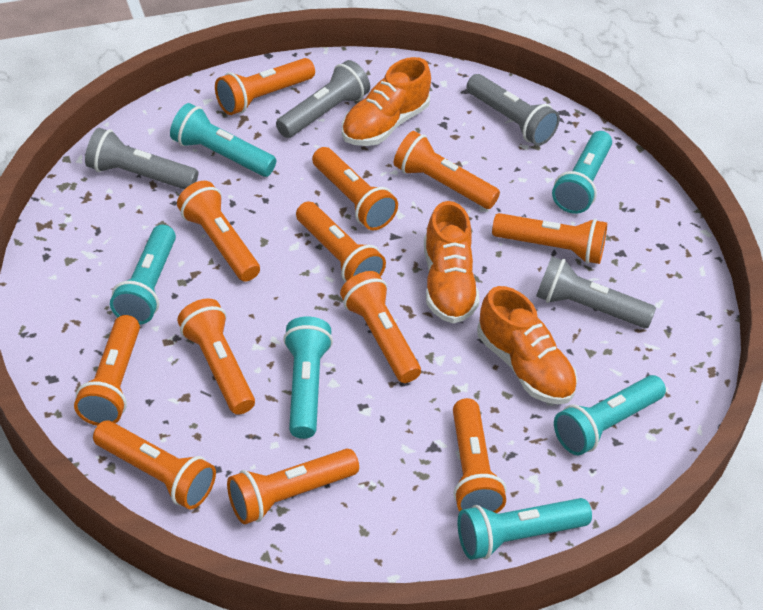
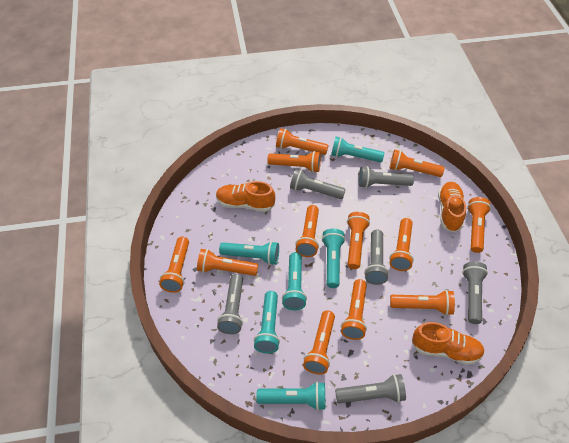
grey flashlight: 4 -> 6

